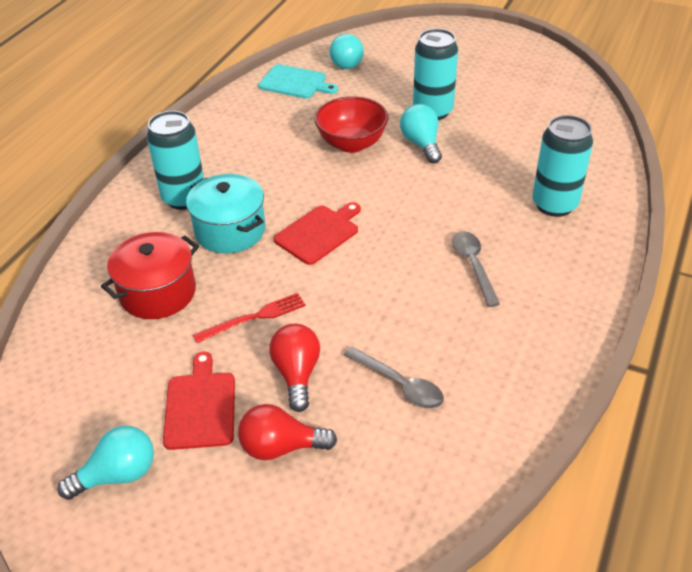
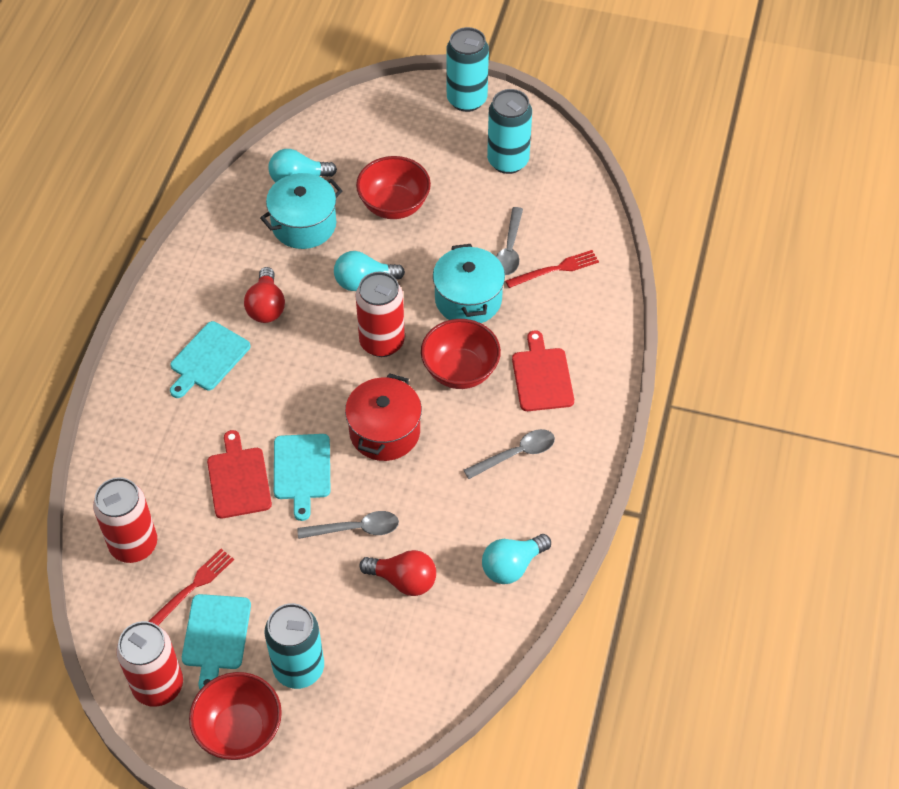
grey spoon: 2 -> 3
red bowl: 1 -> 3
red can: 0 -> 3
red fork: 1 -> 2
turquoise cutting board: 1 -> 3
turquoise pot: 1 -> 2

